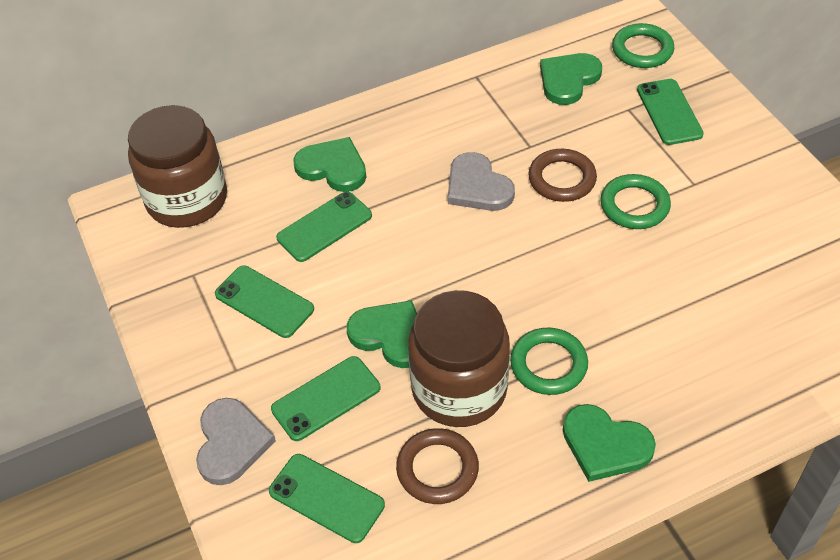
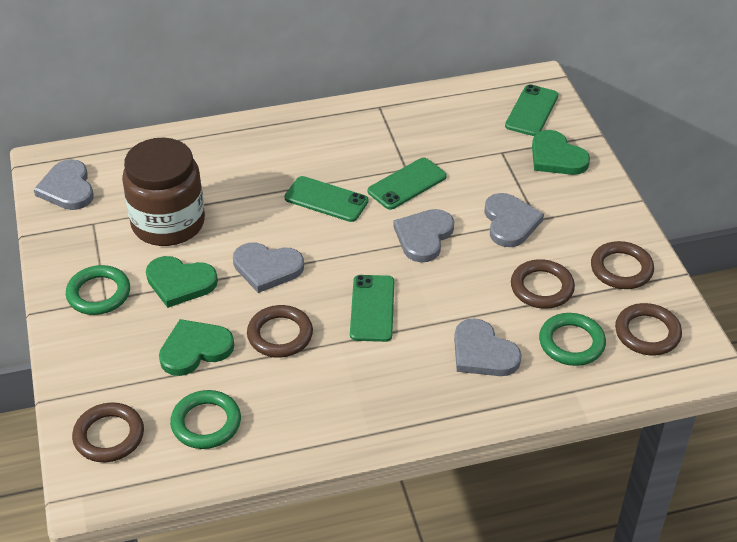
brown jar: 2 -> 1
brown ring: 2 -> 5
green heart: 4 -> 3
green phone: 5 -> 4
grey heart: 2 -> 5

